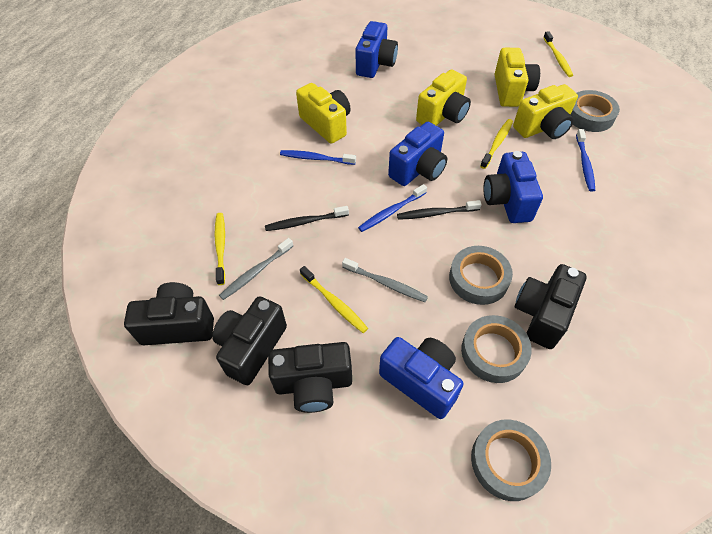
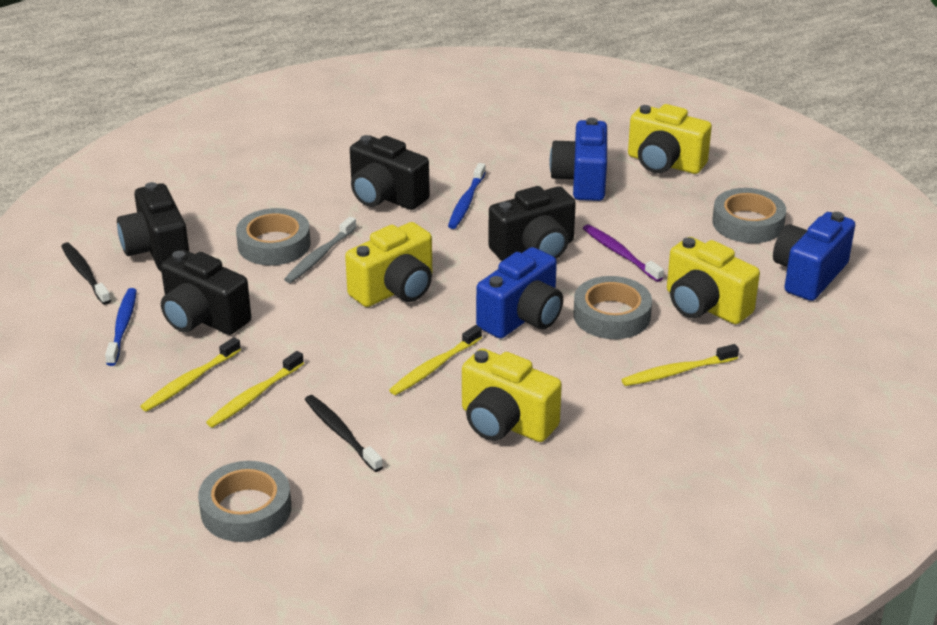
blue camera: 4 -> 3
blue toothbrush: 3 -> 2
grey toothbrush: 2 -> 1
purple toothbrush: 0 -> 1

